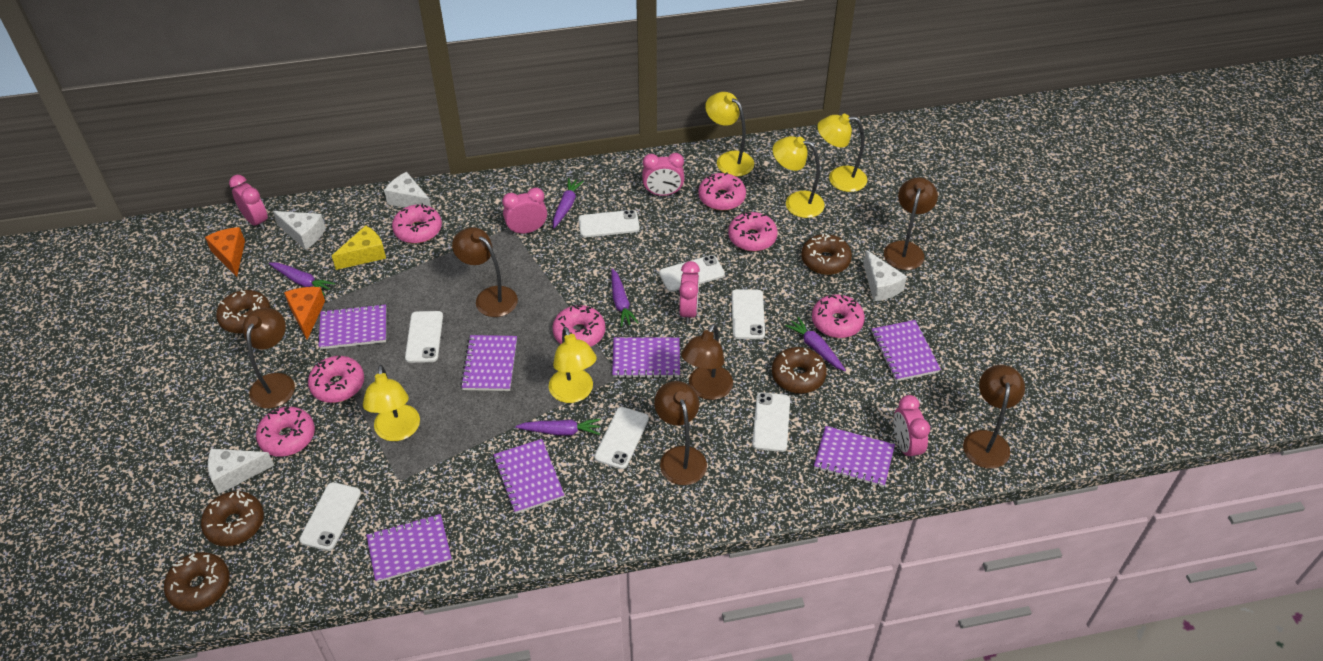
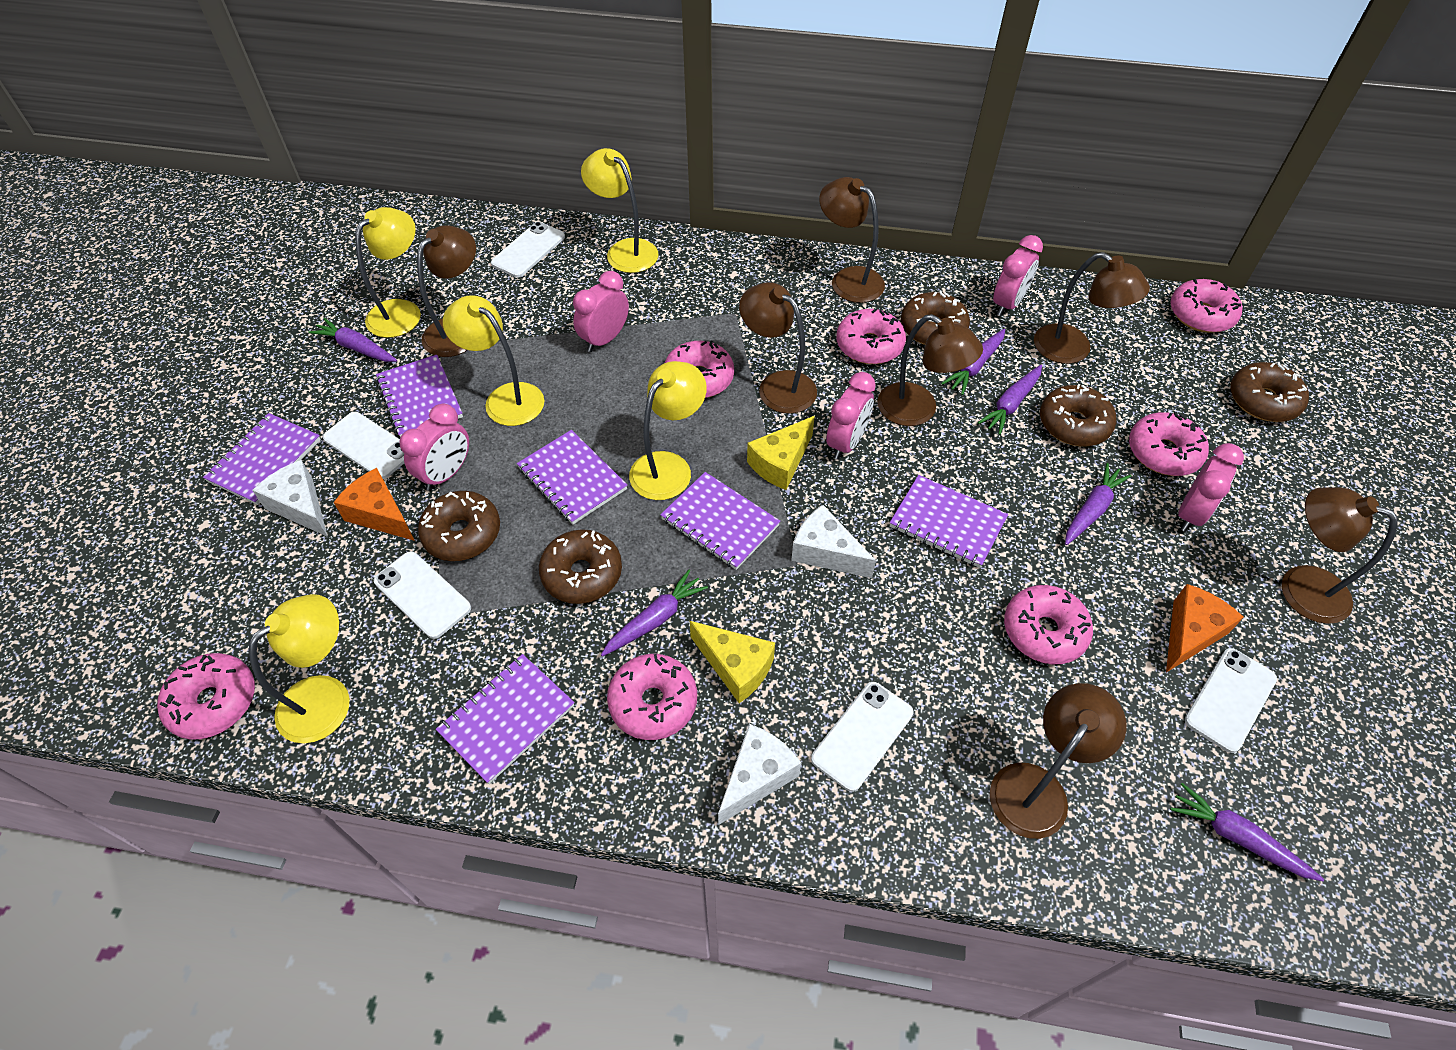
brown lamp: 6 -> 7
purple carrot: 5 -> 6
purple notebook: 7 -> 6
white cheese: 4 -> 3
white phone: 7 -> 5
yellow cheese: 1 -> 2

